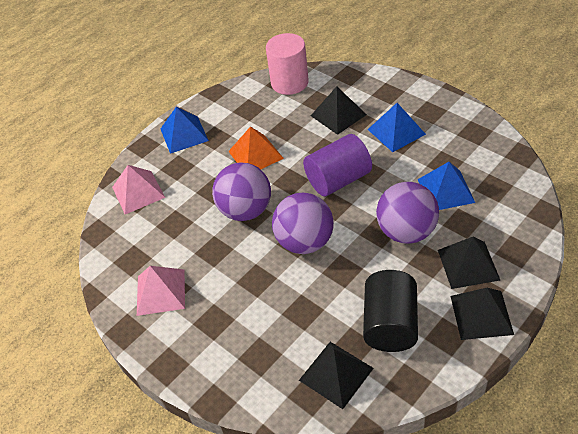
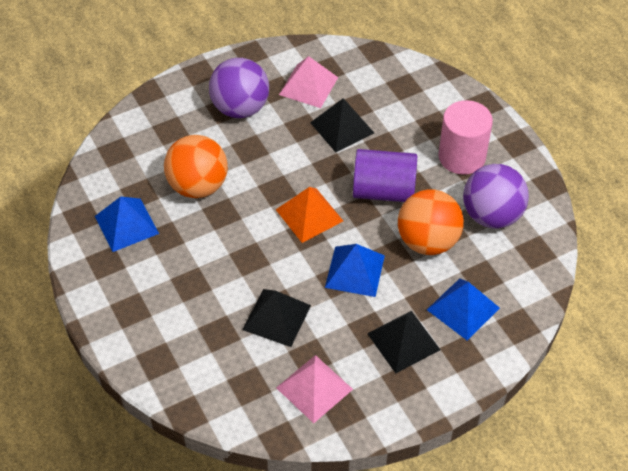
black cylinder: 1 -> 0
black pyramid: 4 -> 3
orange ball: 0 -> 2
purple ball: 3 -> 2

